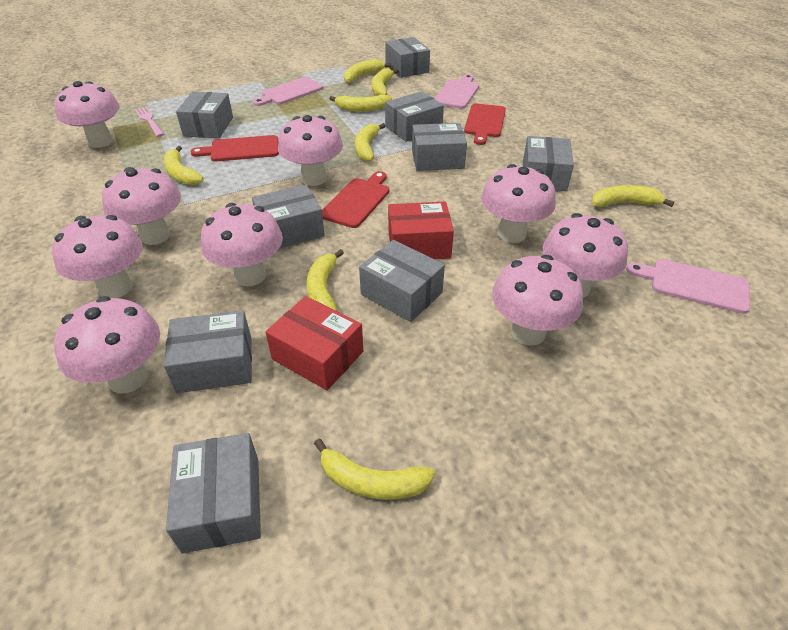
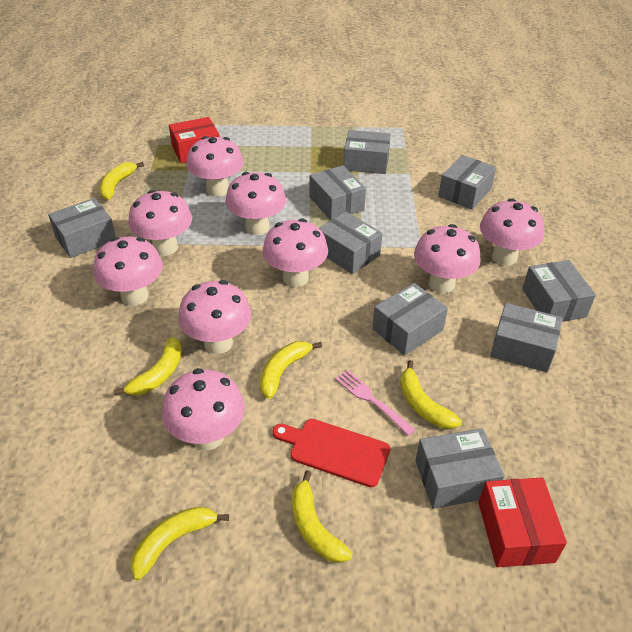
pink cutting board: 3 -> 0
red cutting board: 3 -> 1
yellow banana: 8 -> 6

